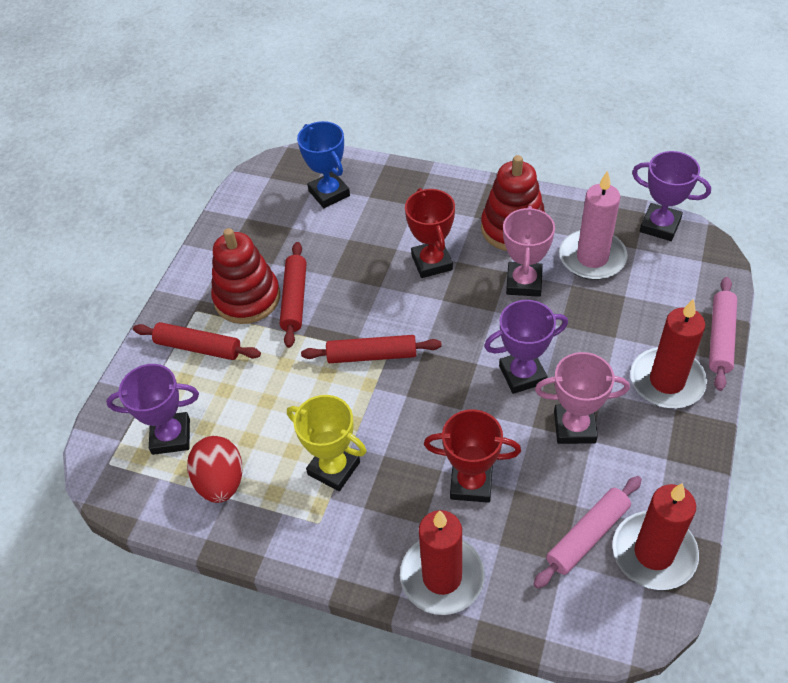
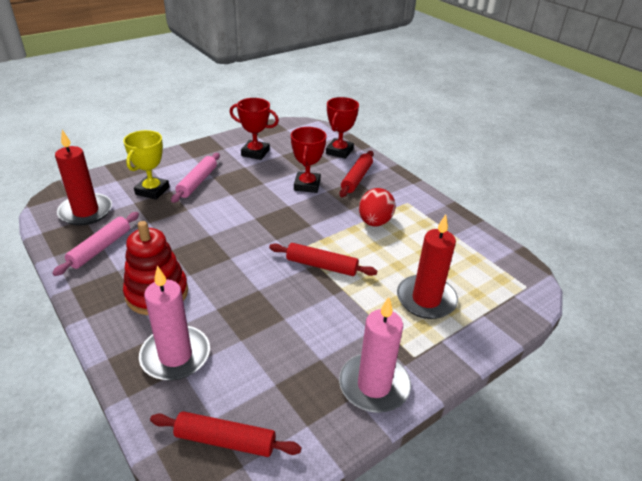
blue trophy: 1 -> 0
pink candle: 1 -> 2
pink trophy: 2 -> 0
purple trophy: 3 -> 0
red candle: 3 -> 2
red stacking toy: 2 -> 1
red trophy: 2 -> 3

